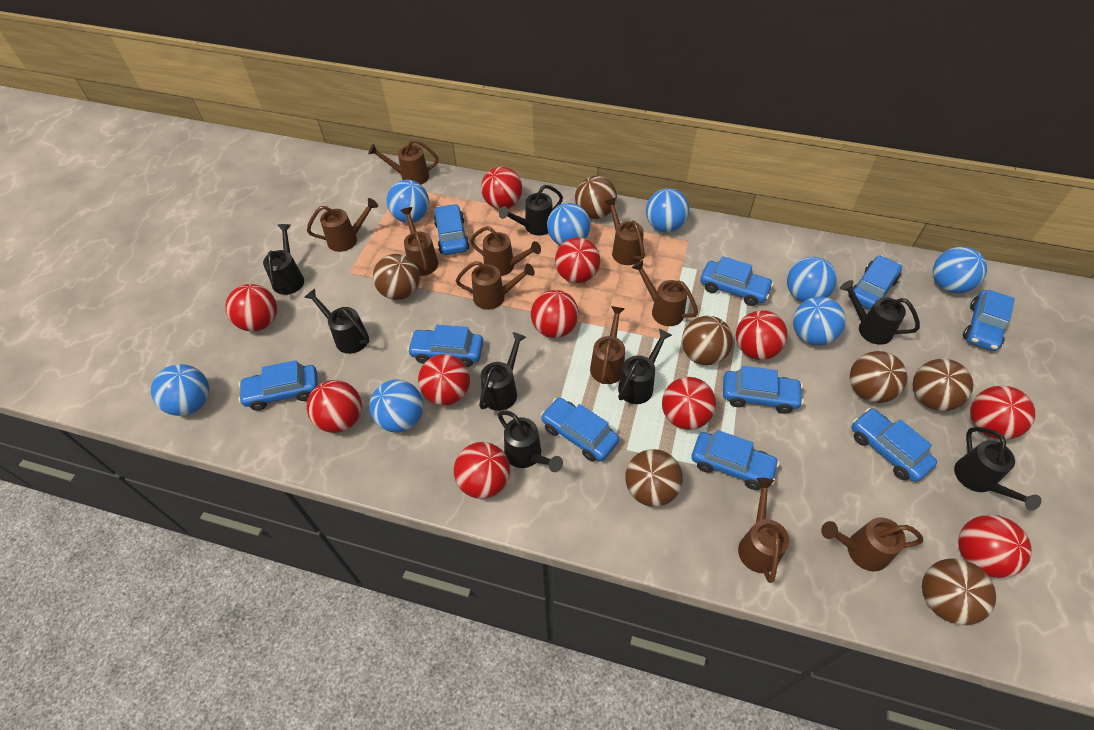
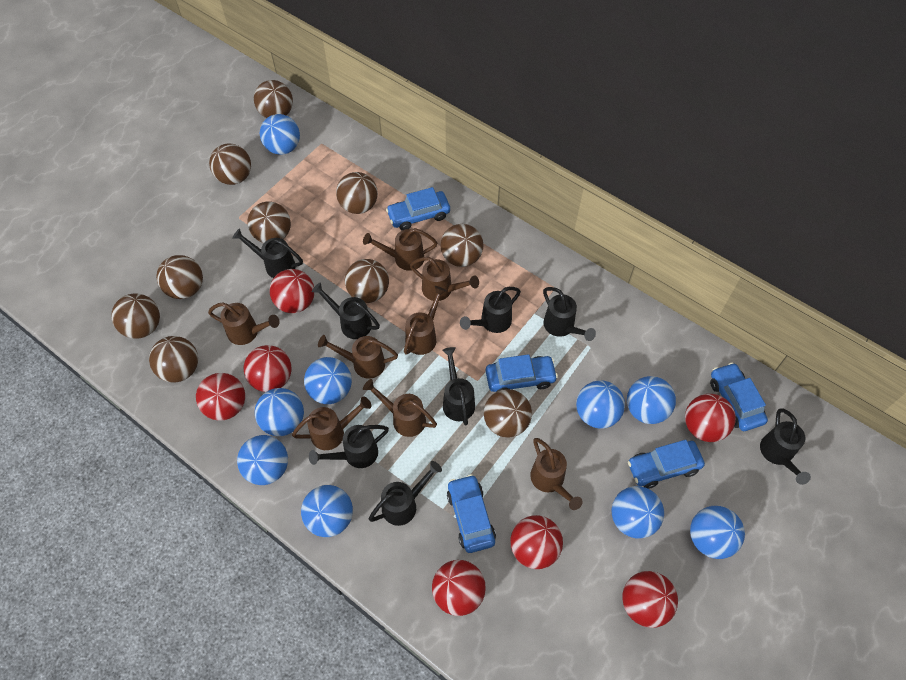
blue ball: 8 -> 9
blue car: 10 -> 5
brown ball: 7 -> 10
brown watering can: 10 -> 8
red ball: 11 -> 7

